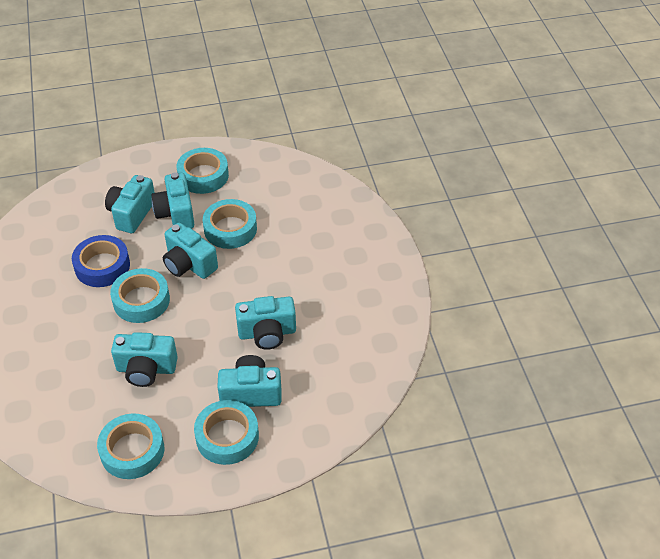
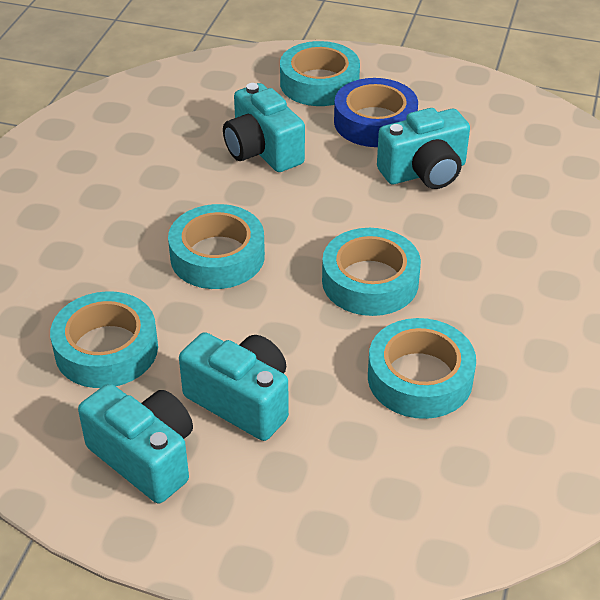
turquoise camera: 6 -> 4

